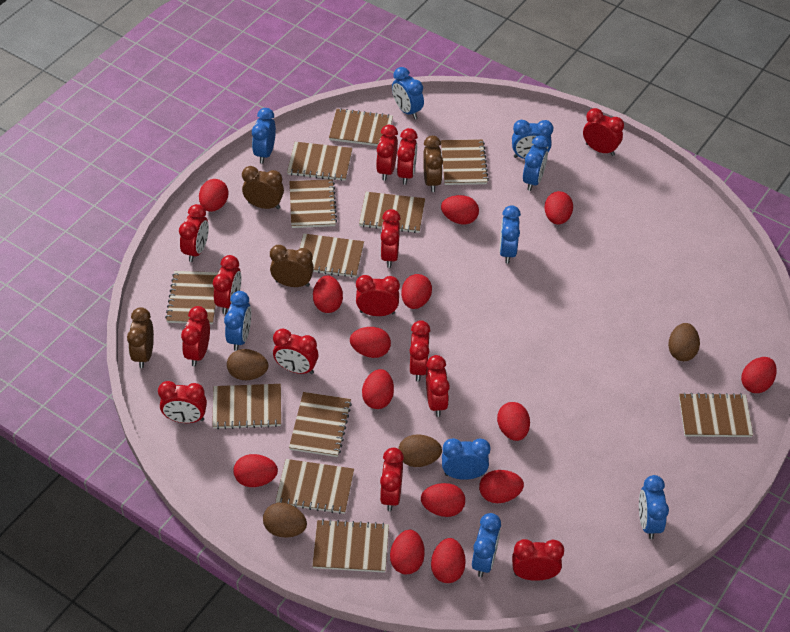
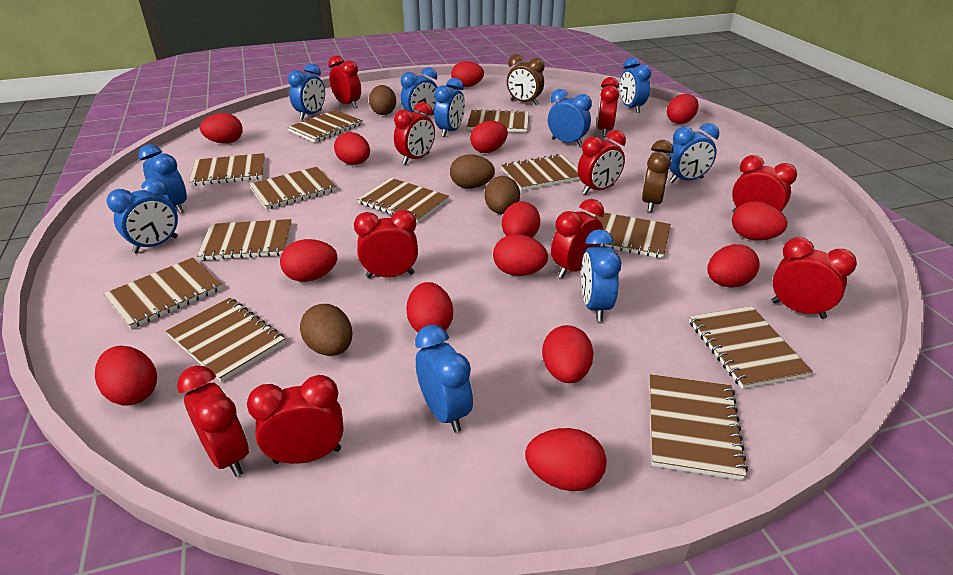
blue clock: 9 -> 10
brown clock: 4 -> 2
red clock: 14 -> 10

